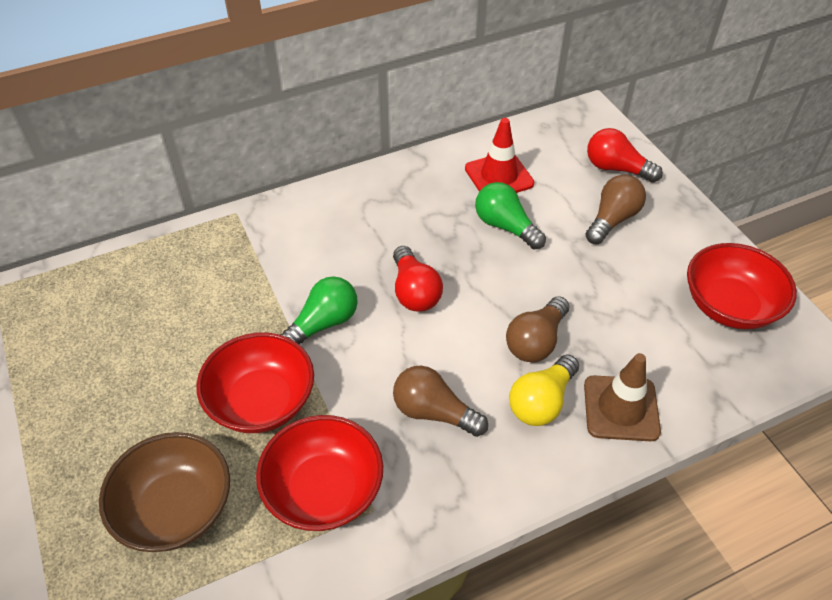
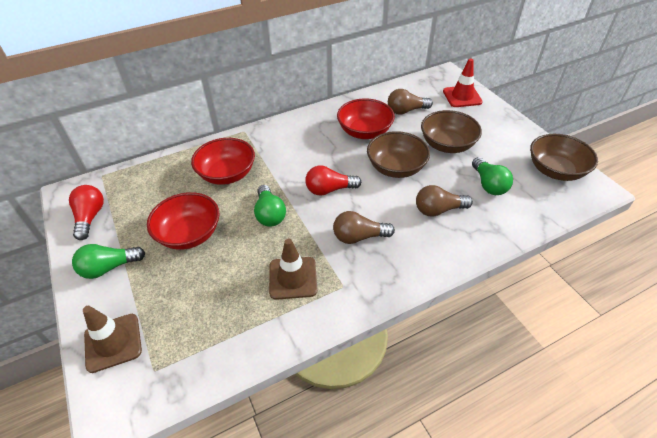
brown bowl: 1 -> 3
brown traffic cone: 1 -> 2
green light bulb: 2 -> 3
yellow light bulb: 1 -> 0

